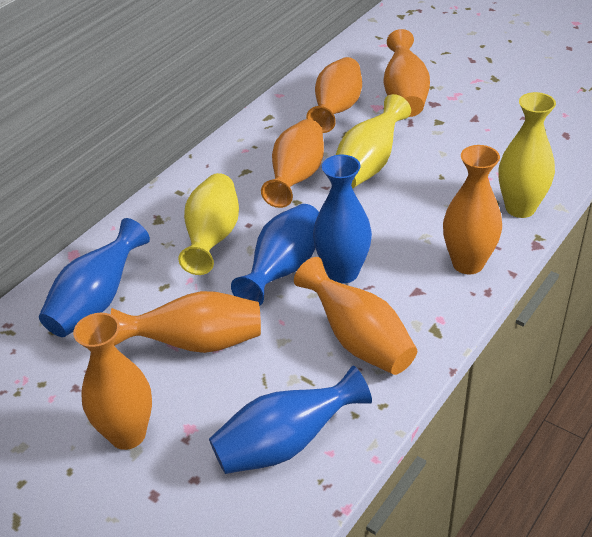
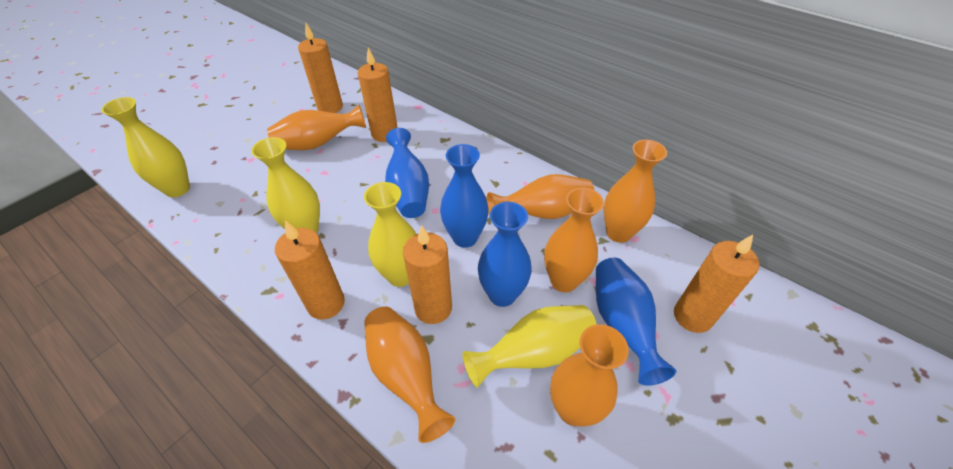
orange candle: 0 -> 5
orange vase: 7 -> 6
yellow vase: 3 -> 4

